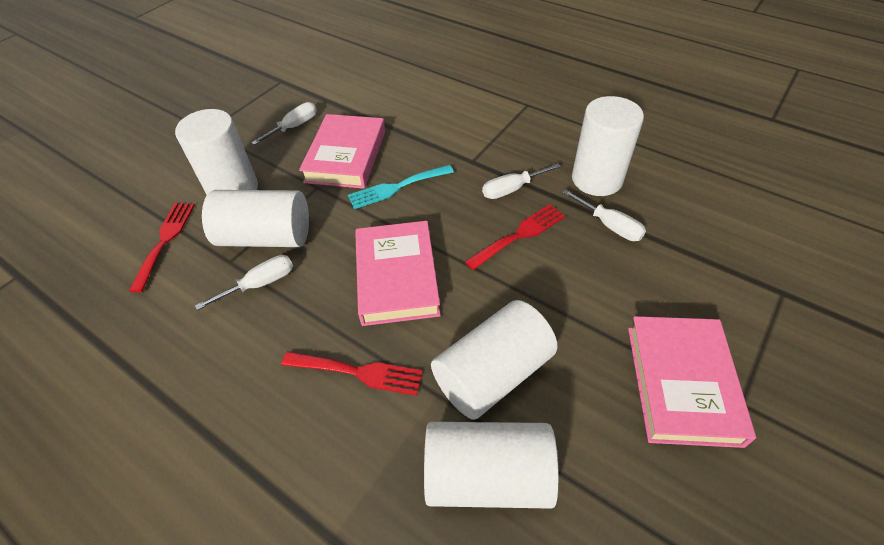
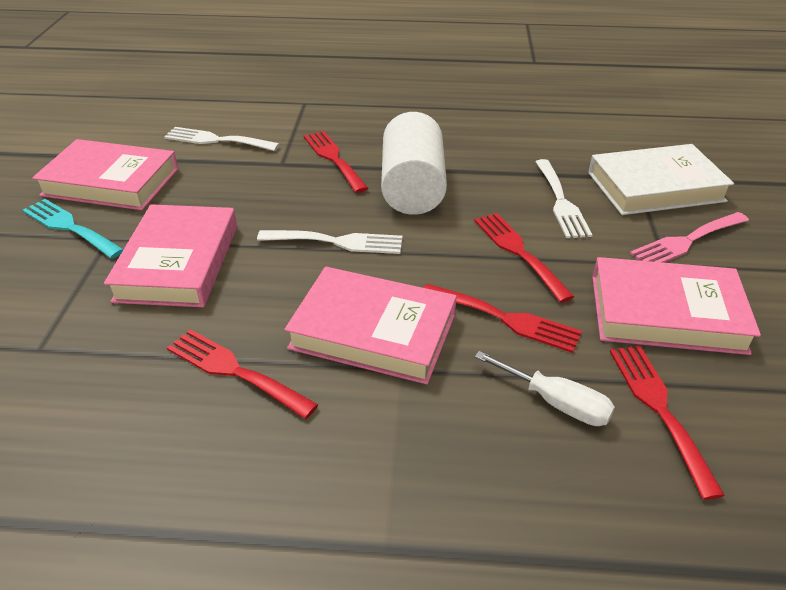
pink book: 3 -> 4
pink fork: 0 -> 1
red fork: 3 -> 5
white book: 0 -> 1
white cylinder: 5 -> 1
white fork: 0 -> 3
white screwdriver: 4 -> 1

